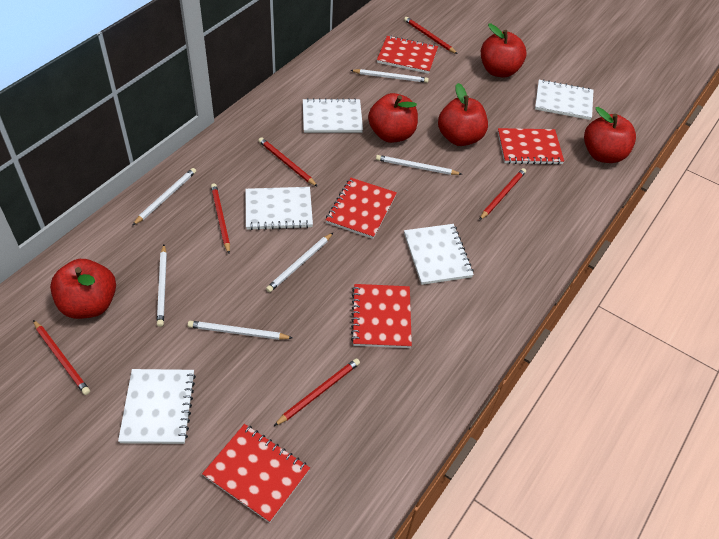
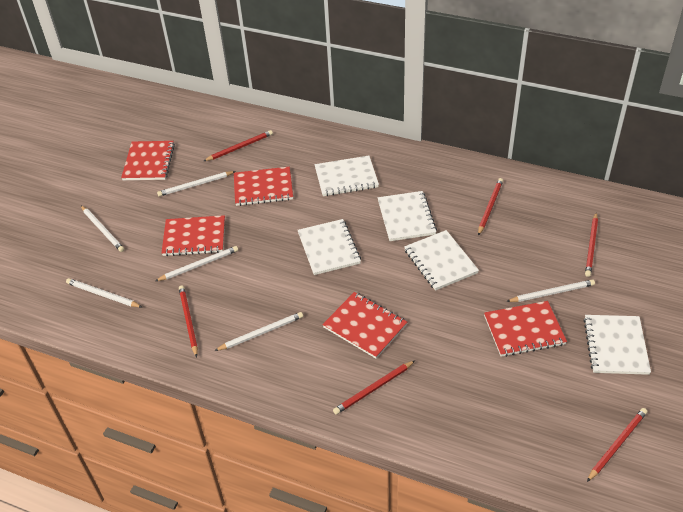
red apple: 5 -> 0

